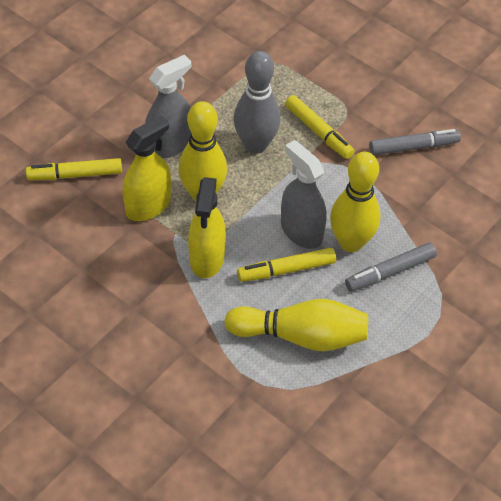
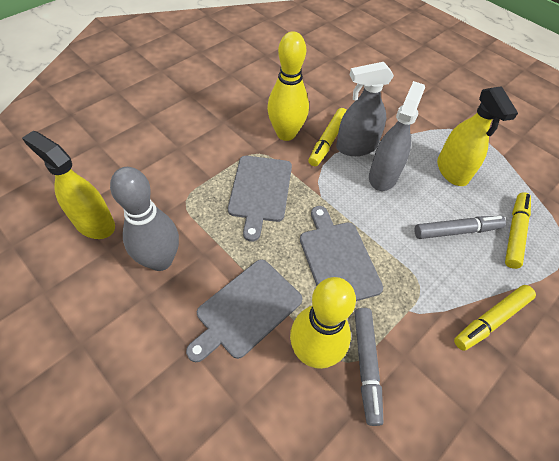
grey cutting board: 0 -> 3
yellow bowling pin: 3 -> 2

